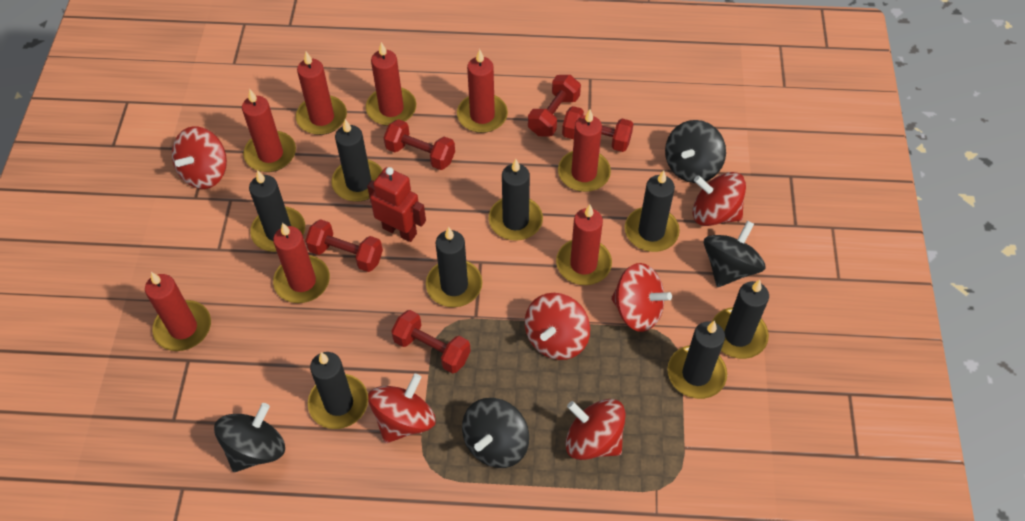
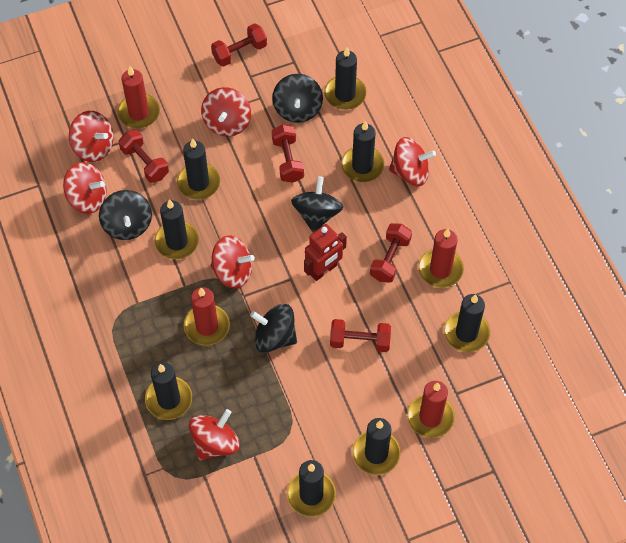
red candle: 8 -> 4

